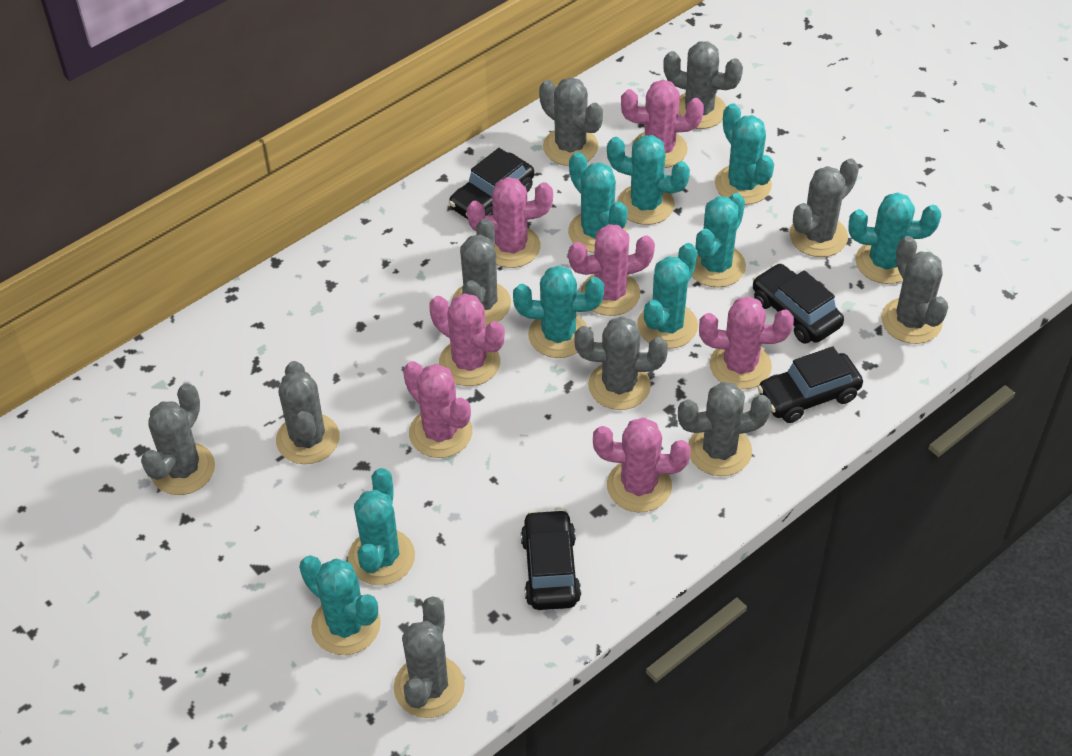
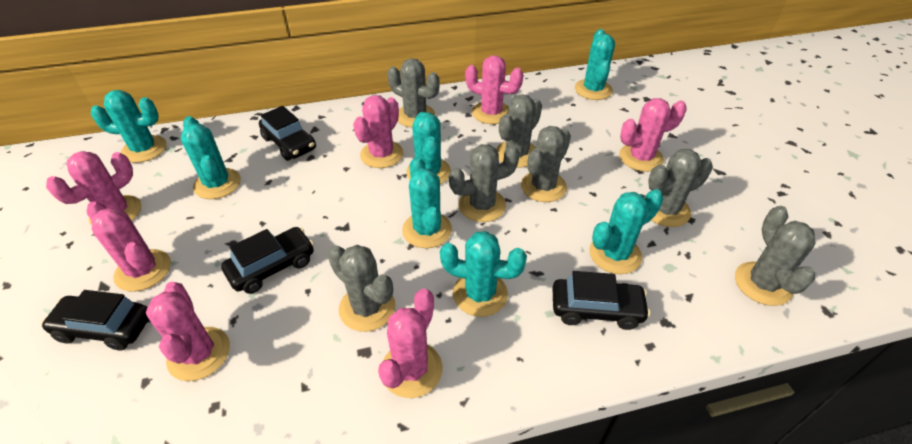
grey cactus: 10 -> 7
turquoise cactus: 9 -> 7

